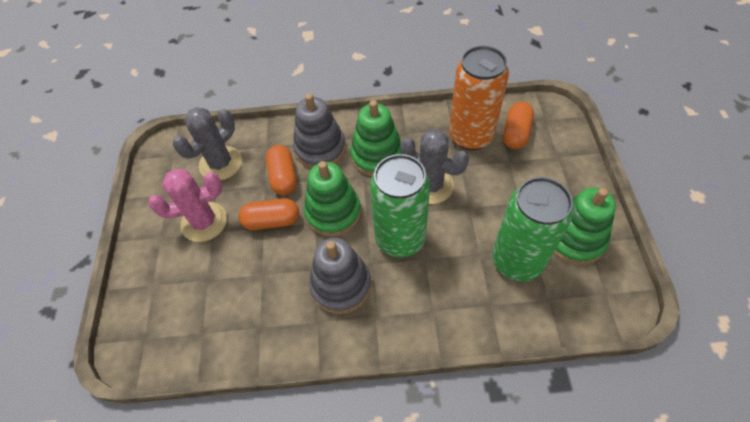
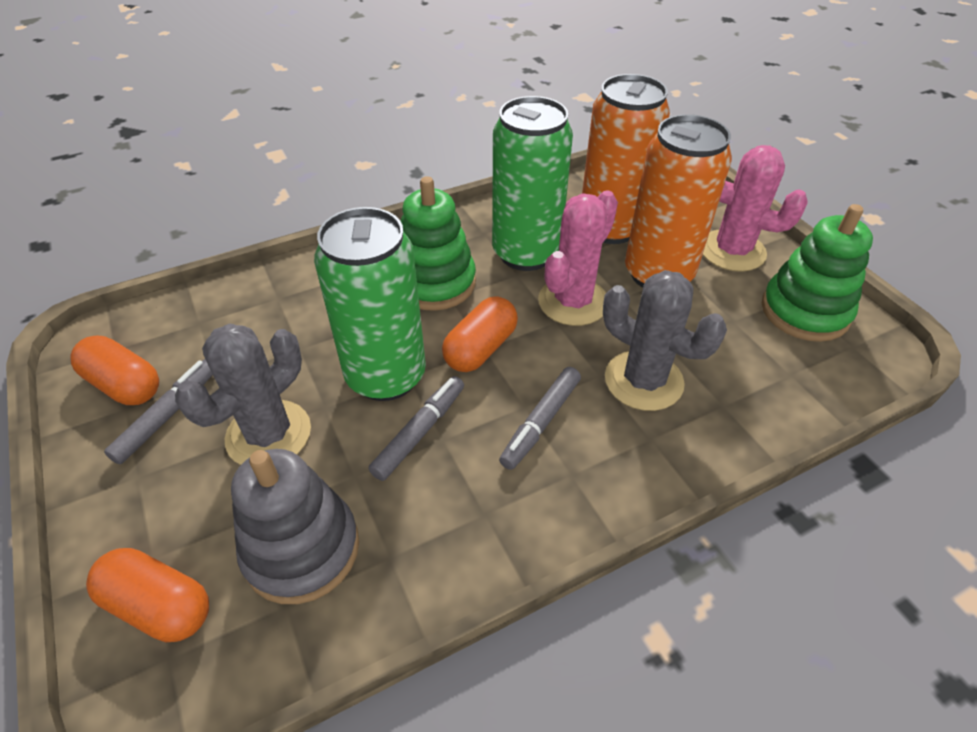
green stacking toy: 3 -> 2
grey marker: 0 -> 3
grey stacking toy: 2 -> 1
orange can: 1 -> 2
pink cactus: 1 -> 2

